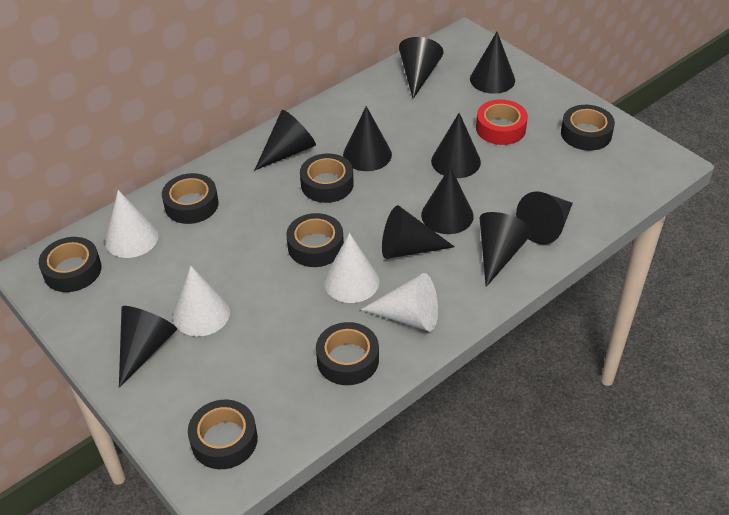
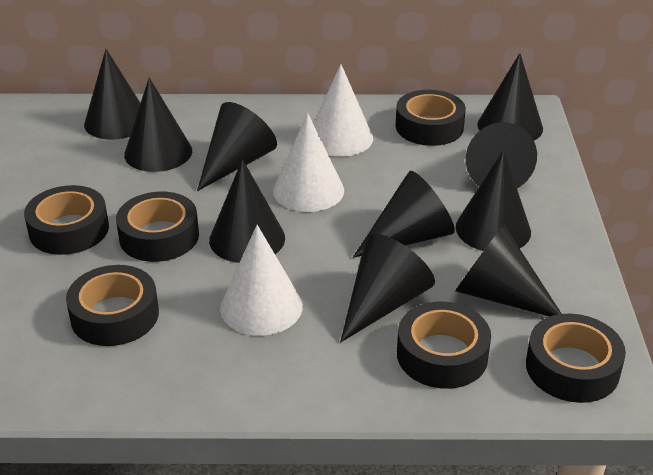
black tape: 7 -> 6
red tape: 1 -> 0
white cone: 4 -> 3

